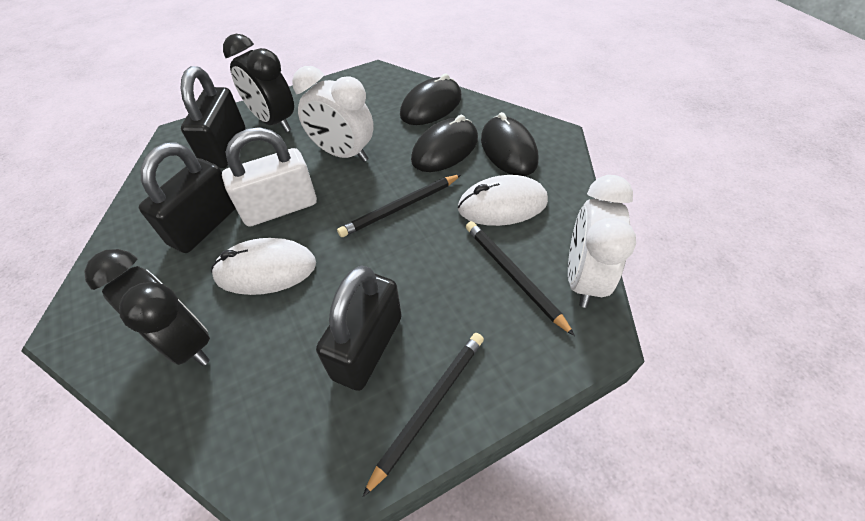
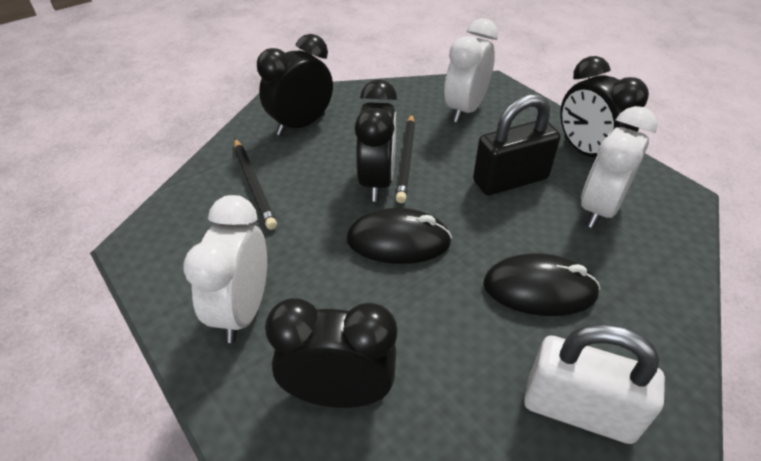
black clock: 2 -> 4
black mouse: 3 -> 2
black padlock: 3 -> 1
black pencil: 3 -> 2
white clock: 2 -> 3
white mouse: 2 -> 0

